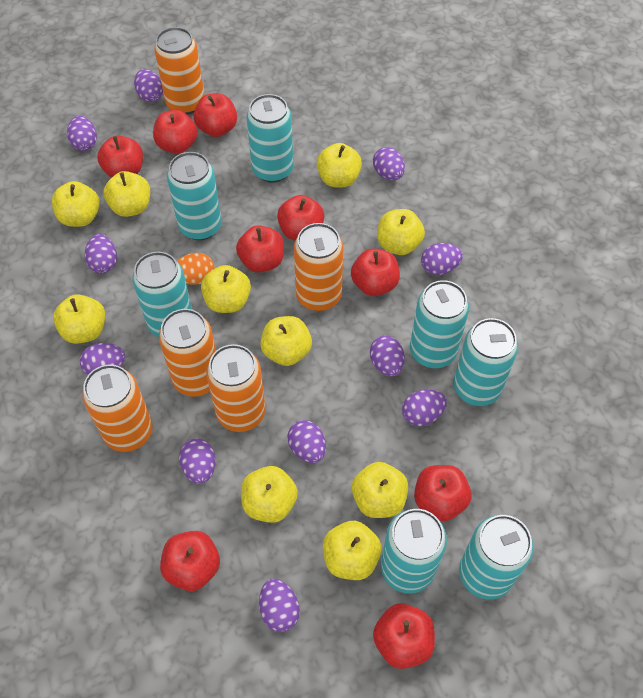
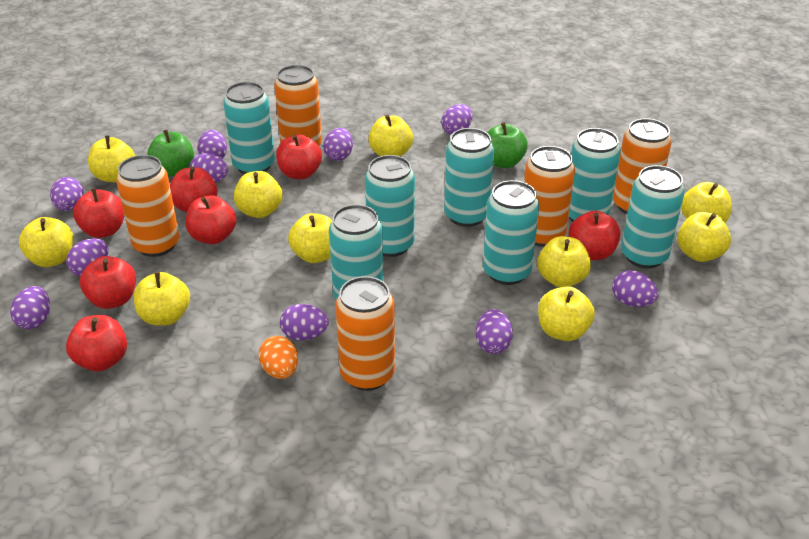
green apple: 0 -> 2
purple egg: 11 -> 10
red apple: 9 -> 7

